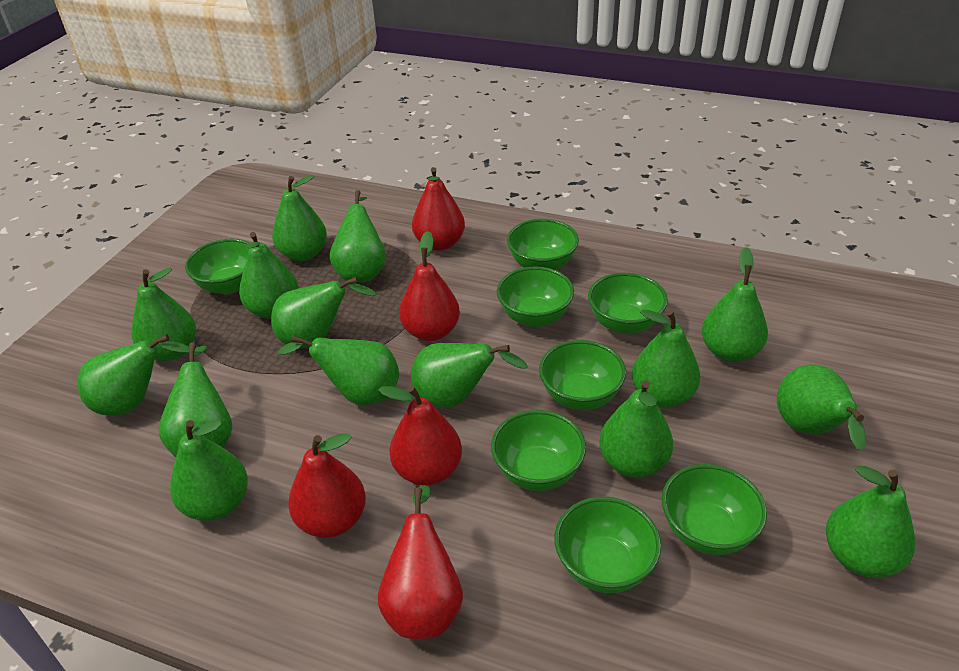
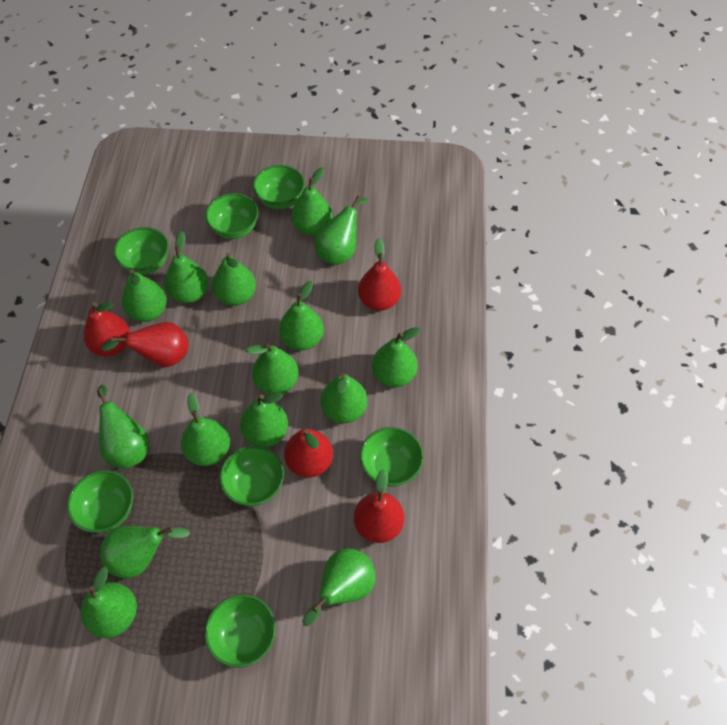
green bowl: 8 -> 7

